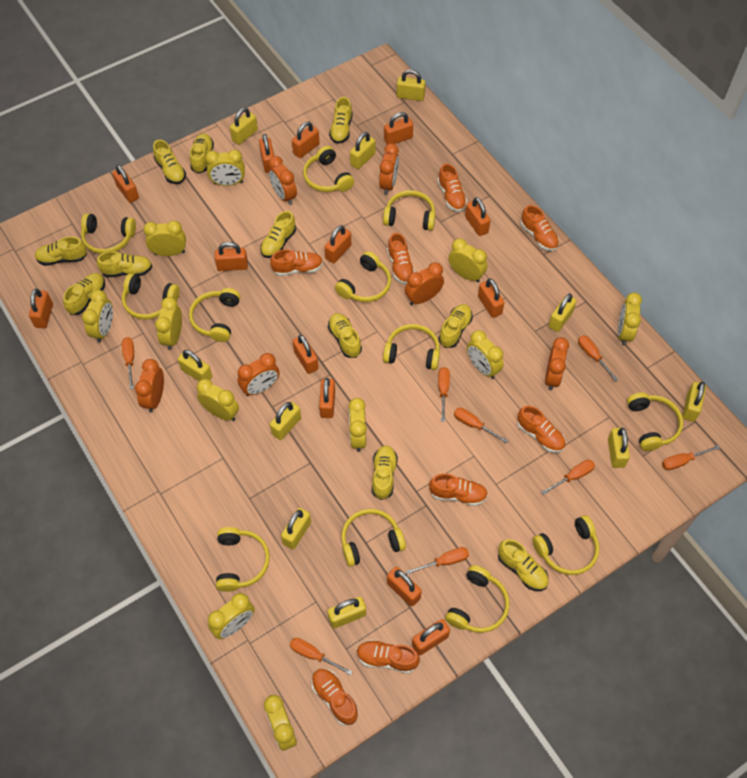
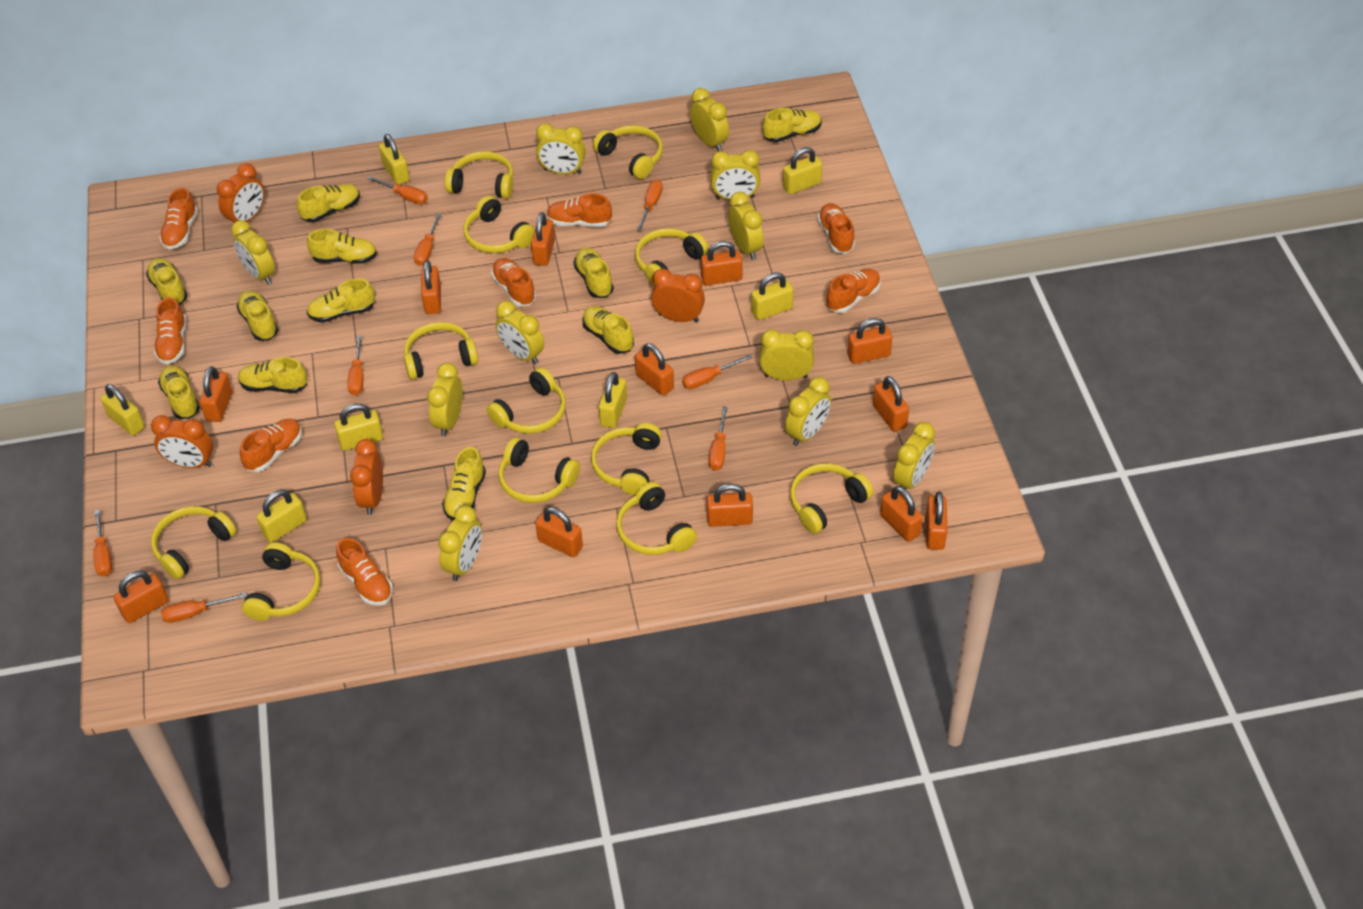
orange clock: 6 -> 4
orange padlock: 13 -> 12
yellow padlock: 10 -> 7

